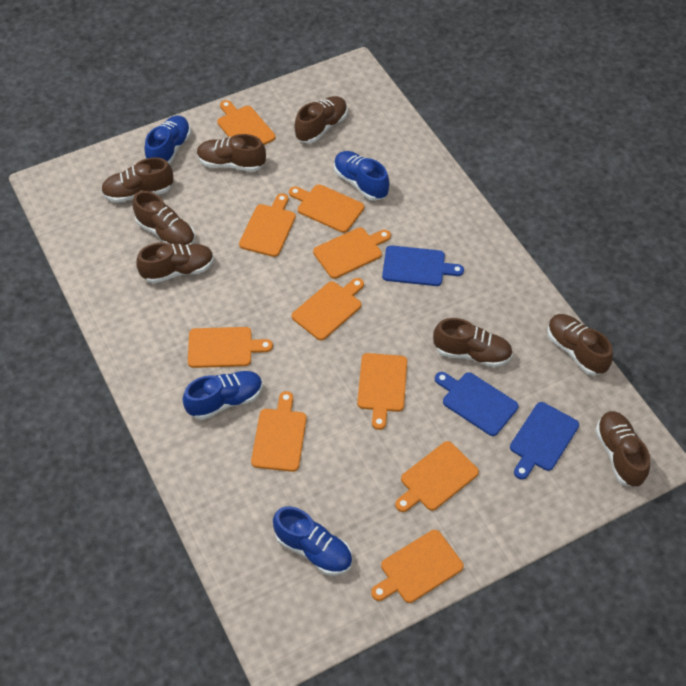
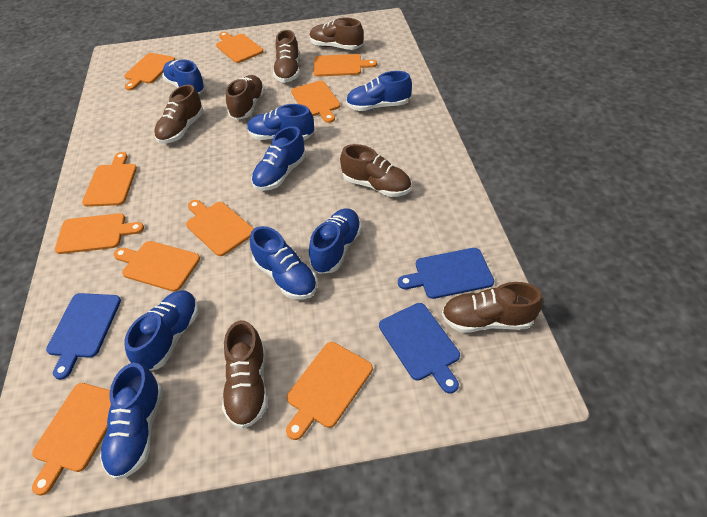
blue shoe: 4 -> 8
brown shoe: 8 -> 7

